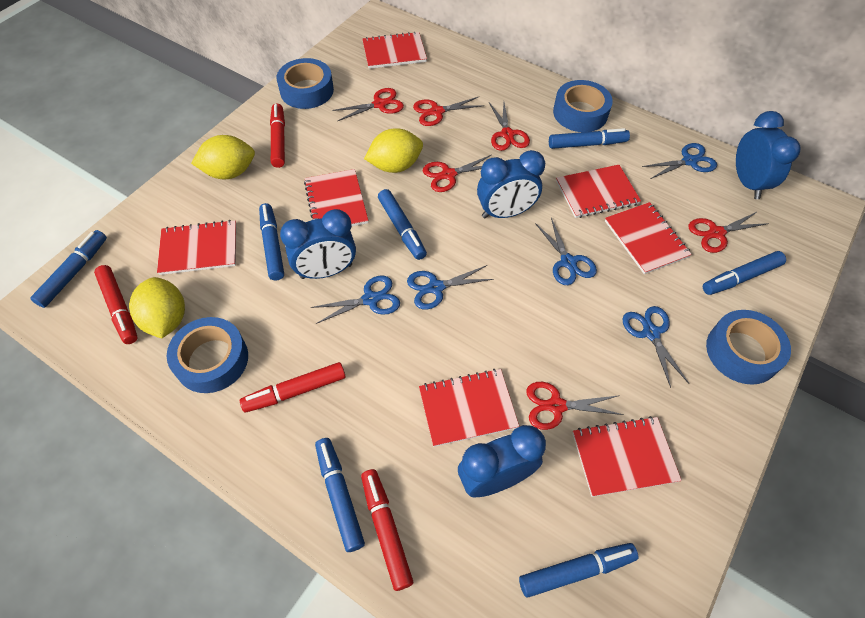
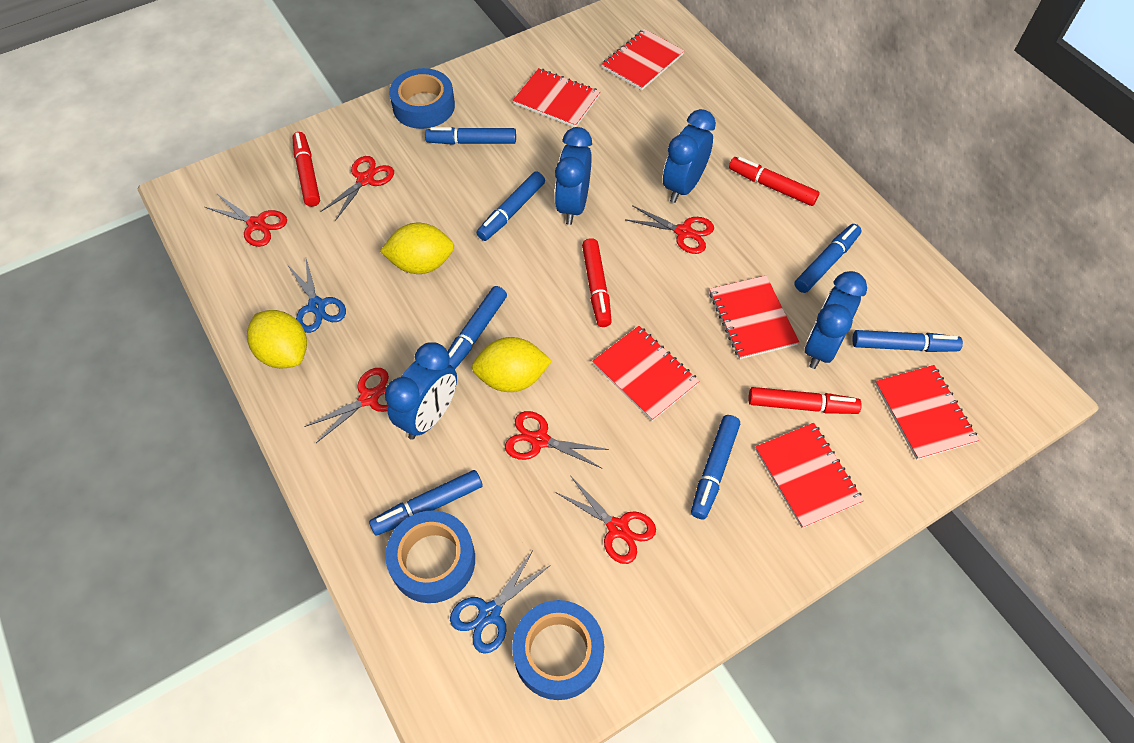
blue scissors: 5 -> 2
blue tape: 4 -> 3
red notebook: 7 -> 6

